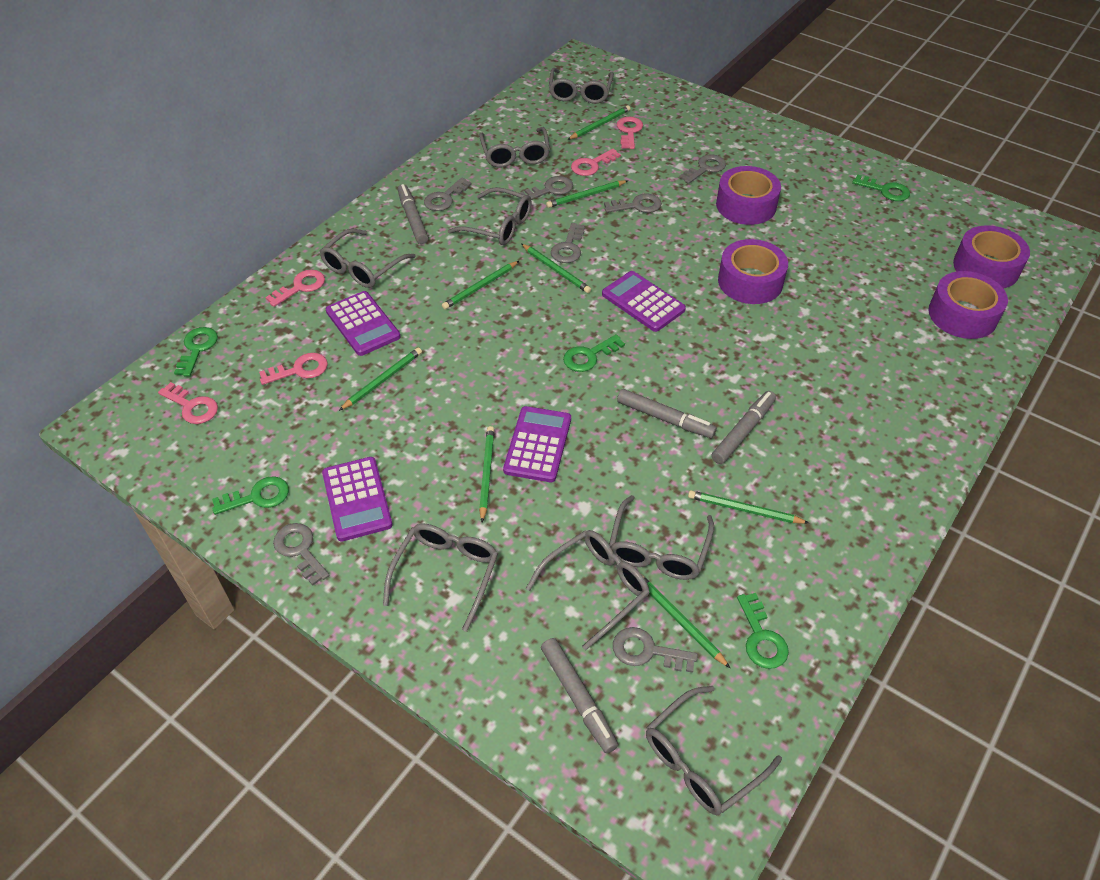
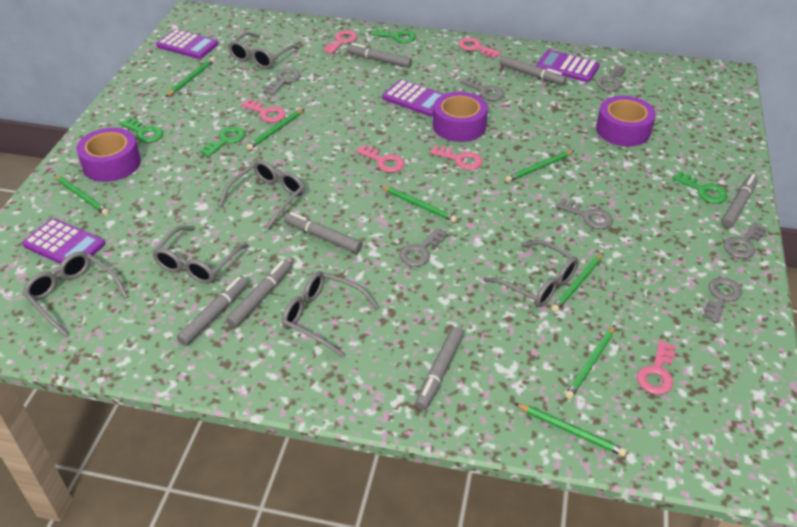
green key: 5 -> 4
grey glasses: 8 -> 6
grey marker: 4 -> 7
pink key: 5 -> 6
purple tape: 4 -> 3

